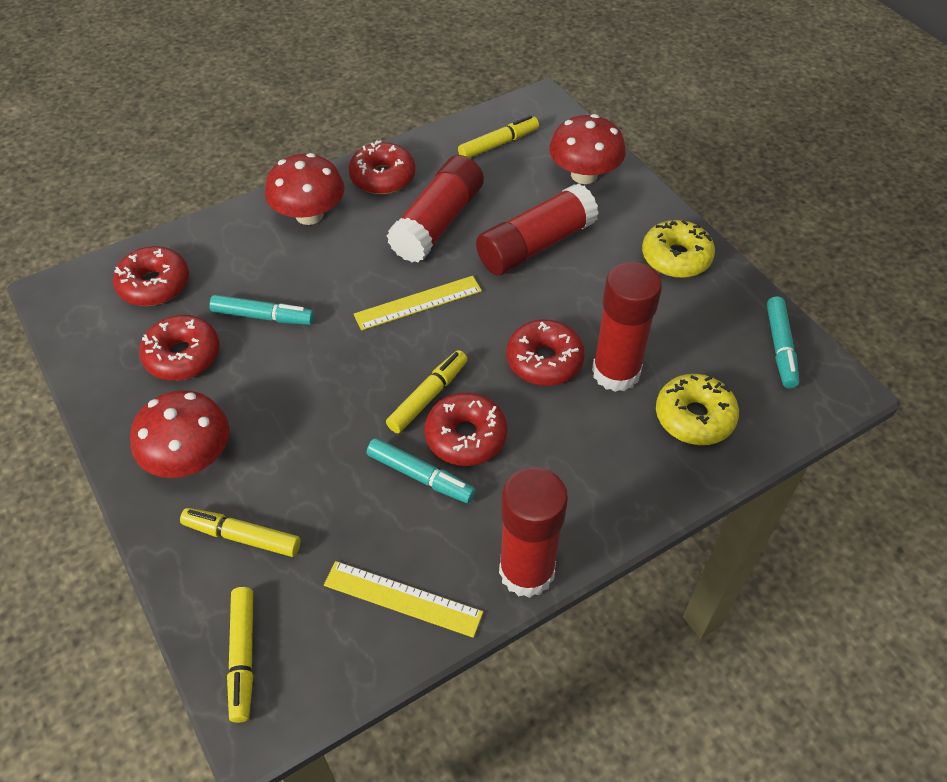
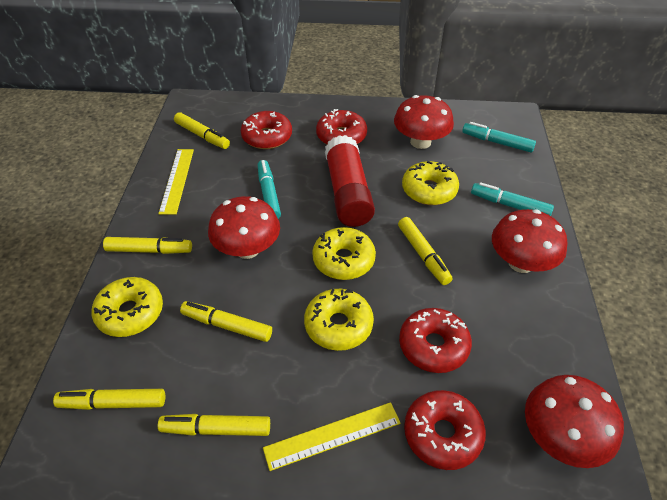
red donut: 5 -> 4
red glue stick: 4 -> 1
red mushroom: 3 -> 4
yellow donut: 2 -> 4
yellow marker: 4 -> 6

